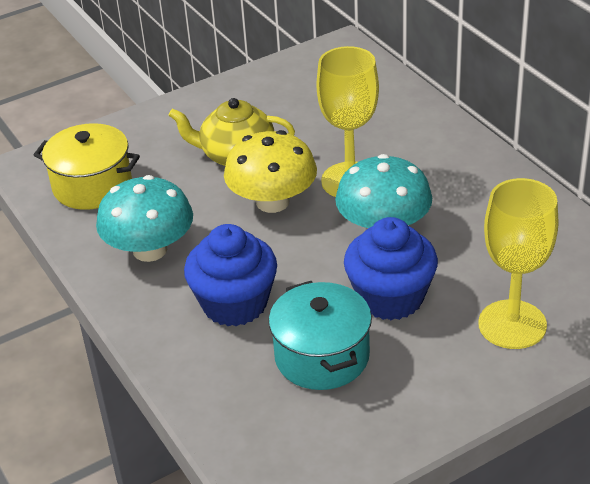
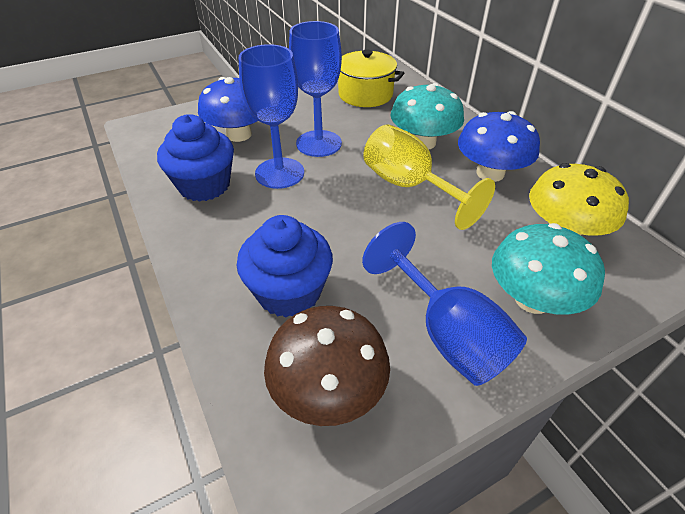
blue goblet: 0 -> 3
blue mushroom: 0 -> 2
brown mushroom: 0 -> 1
turquoise pot: 1 -> 0
yellow goblet: 2 -> 1
yellow teapot: 1 -> 0

